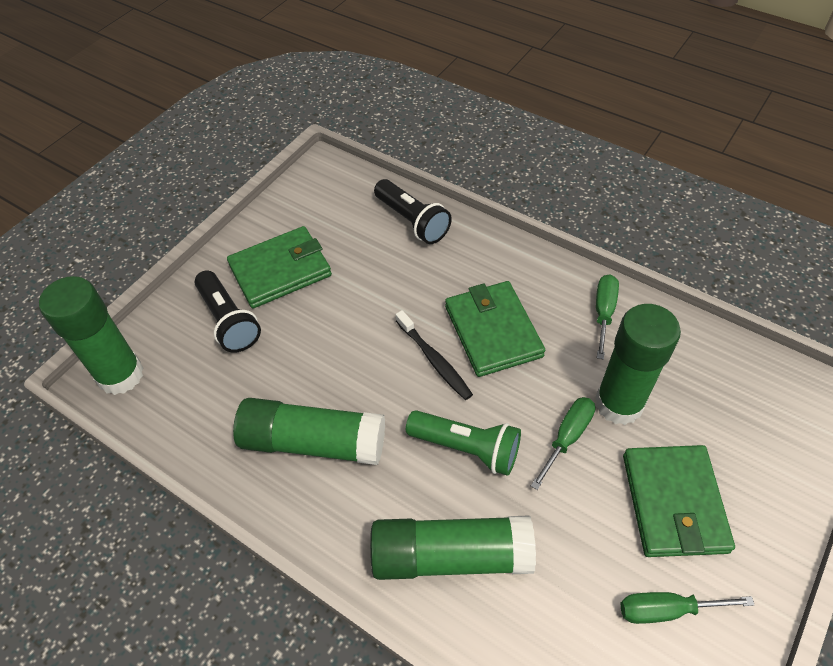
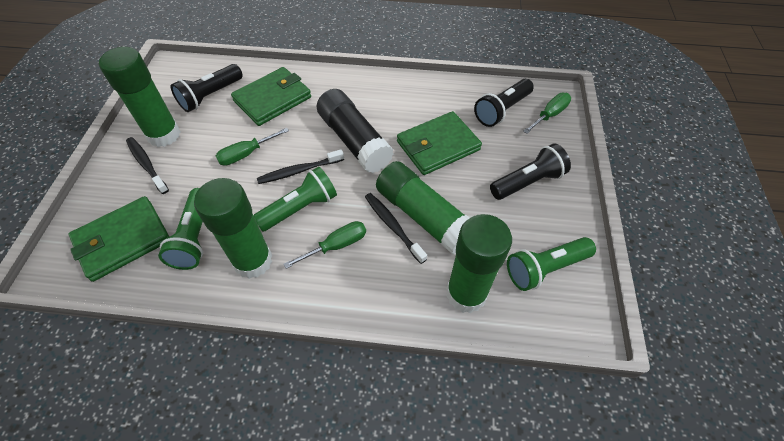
black flashlight: 2 -> 3
black glue stick: 0 -> 1
black toothbrush: 1 -> 3
green flashlight: 1 -> 3

